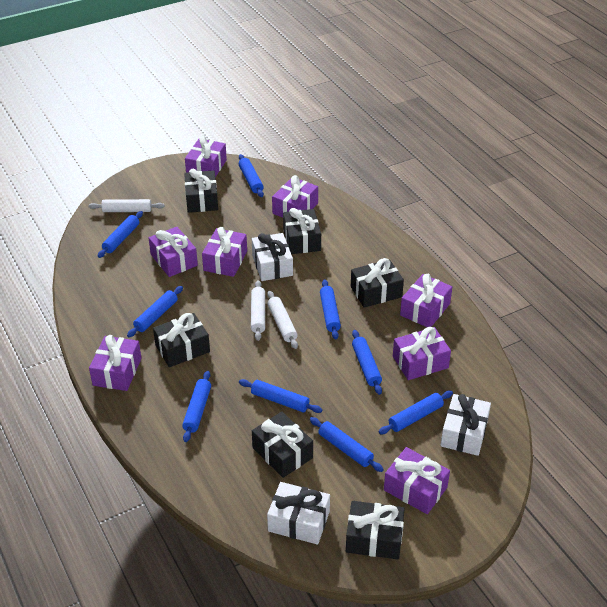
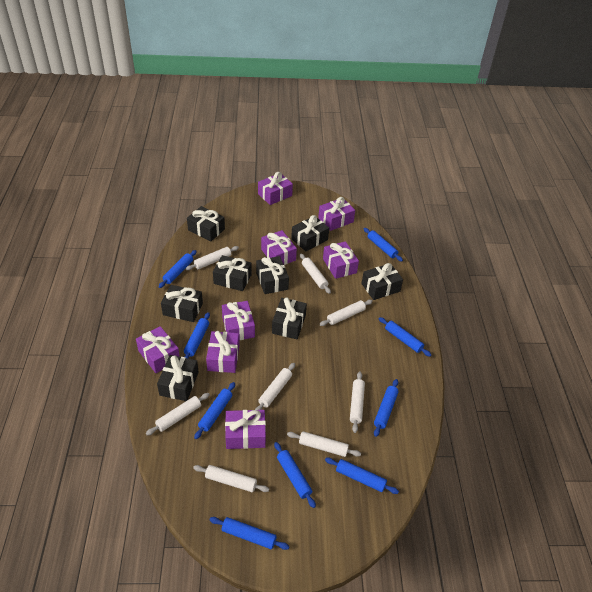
black gift: 6 -> 8
white gift: 3 -> 0
white rolling pin: 3 -> 8

